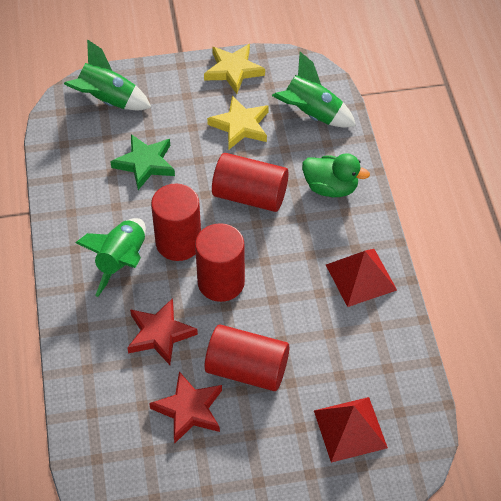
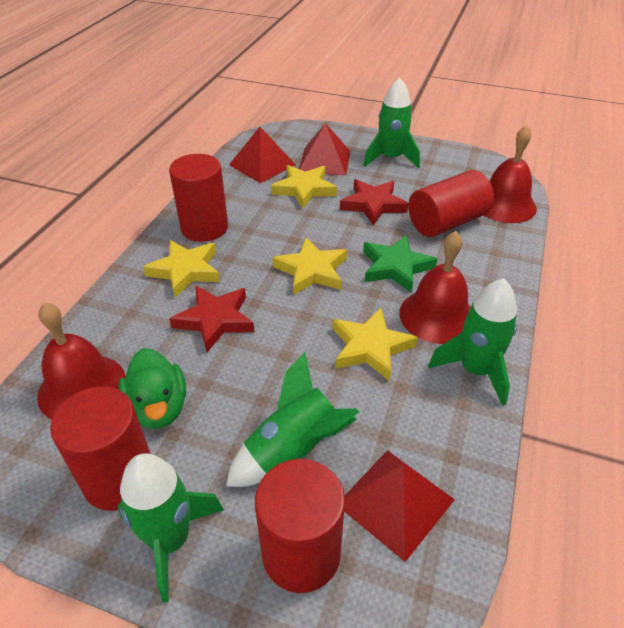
green rocket: 3 -> 4
red bell: 0 -> 3
red pyramid: 2 -> 3
yellow star: 2 -> 4

